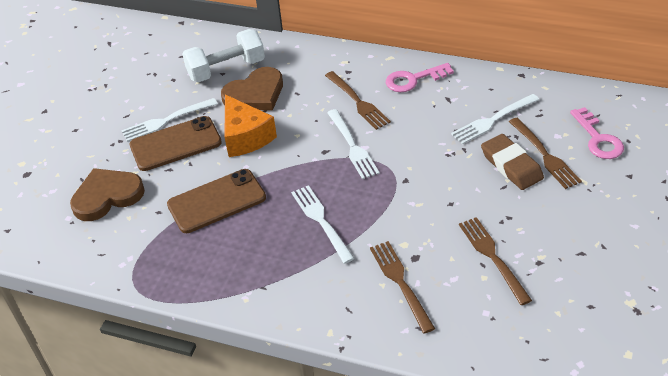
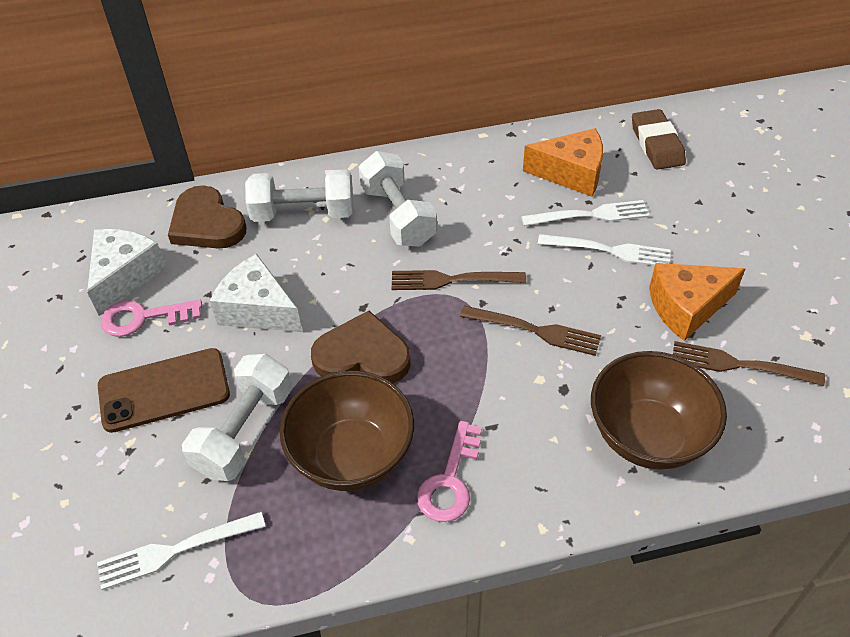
brown bowl: 0 -> 2
brown fork: 4 -> 3
brown phone: 2 -> 1
orange cheese: 1 -> 2
white cheese: 0 -> 2
white dumbbell: 1 -> 3
white fork: 4 -> 3

